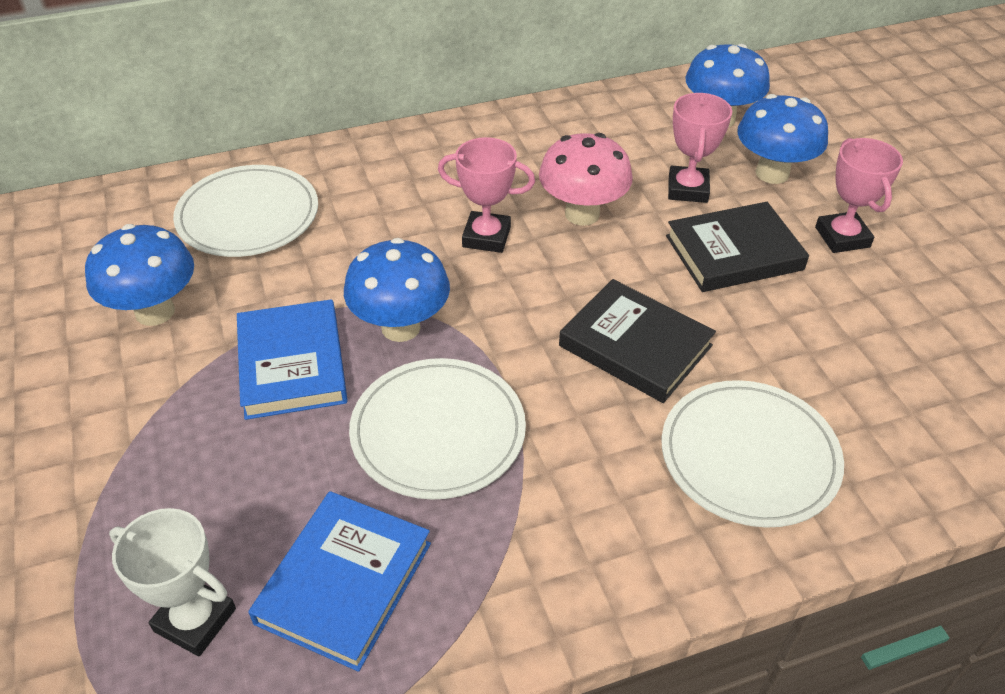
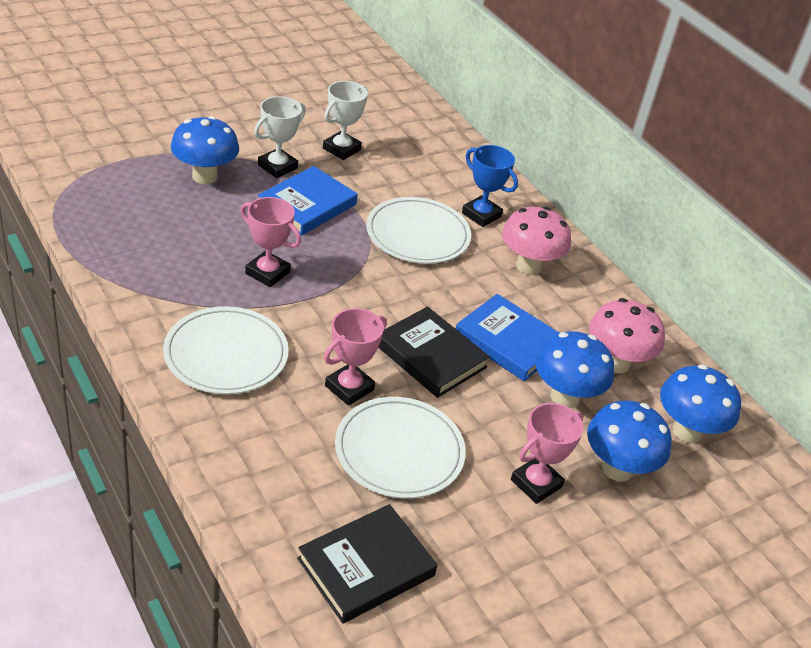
blue trophy: 0 -> 1
pink mushroom: 1 -> 2
white trophy: 1 -> 2

